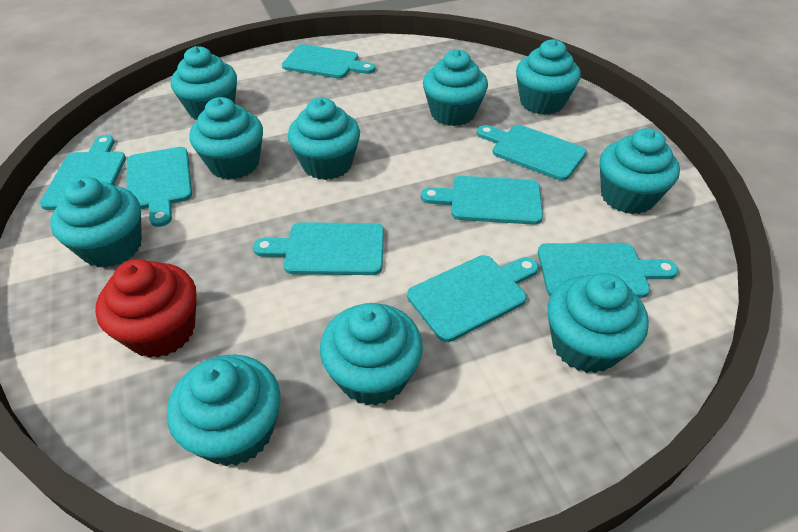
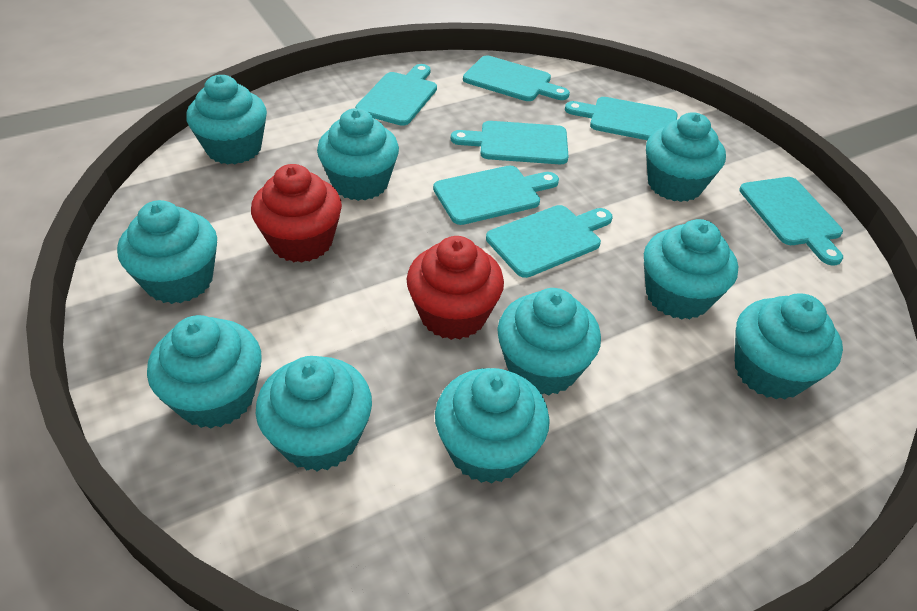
red cupcake: 1 -> 2
turquoise cutting board: 8 -> 7

